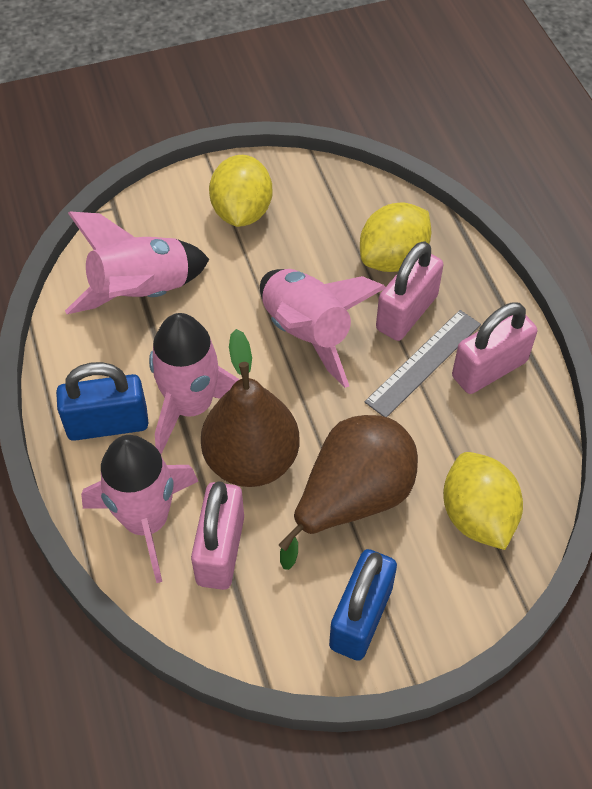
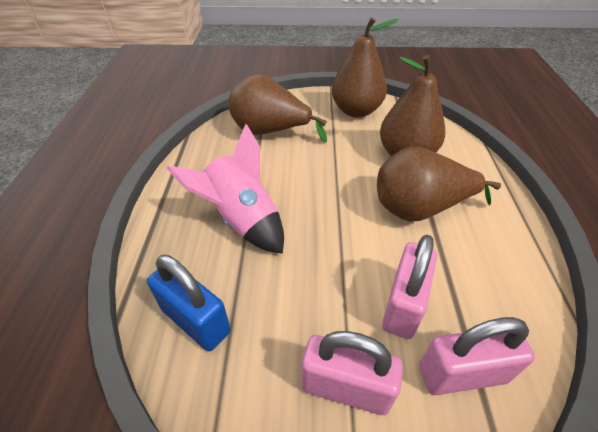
blue padlock: 2 -> 1
brown pear: 2 -> 4
grey ruler: 1 -> 0
pink rocket: 4 -> 1
yellow lemon: 3 -> 0

